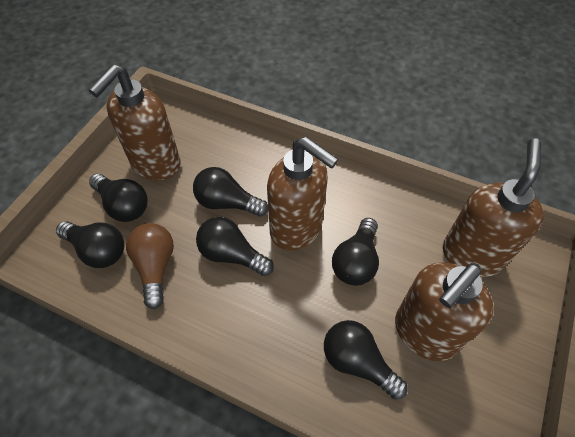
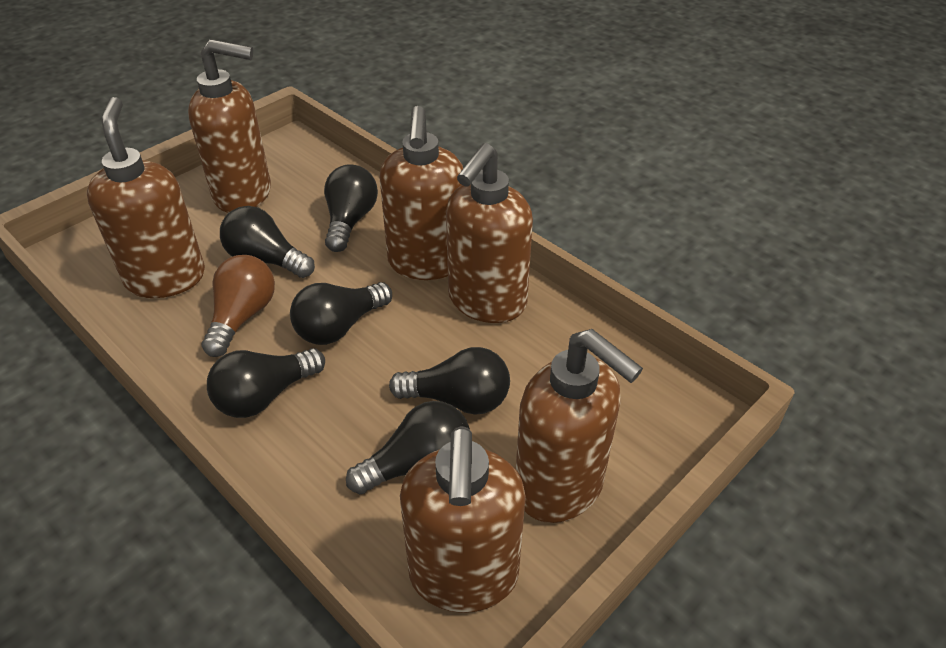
brown soap dispenser: 4 -> 6

